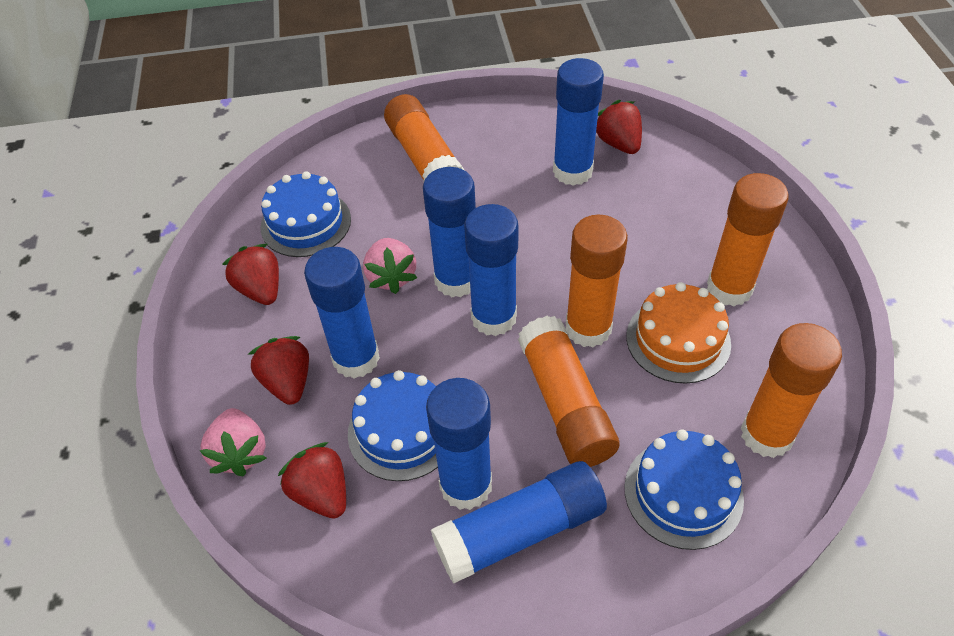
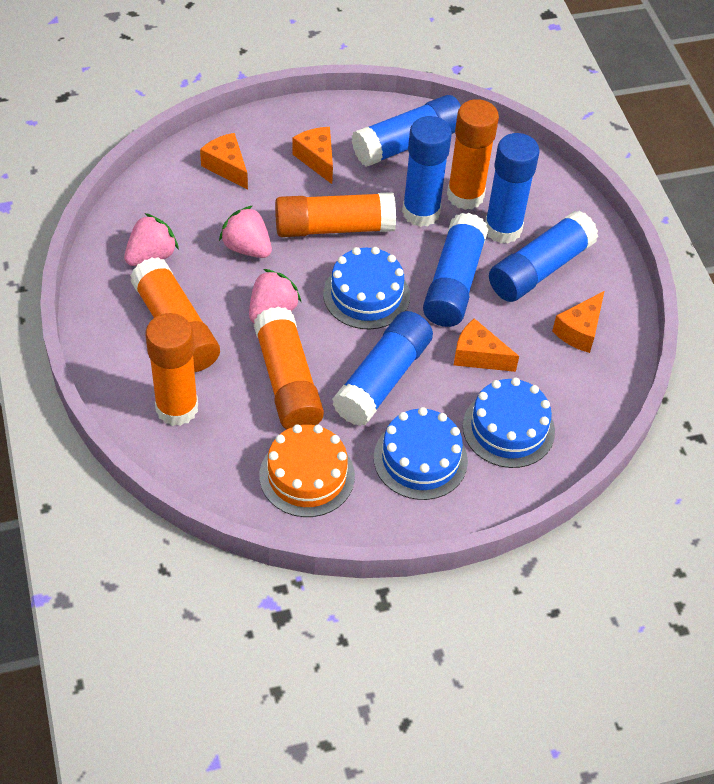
orange cheese: 0 -> 4
pink strawberry: 2 -> 3
red strawberry: 4 -> 0

